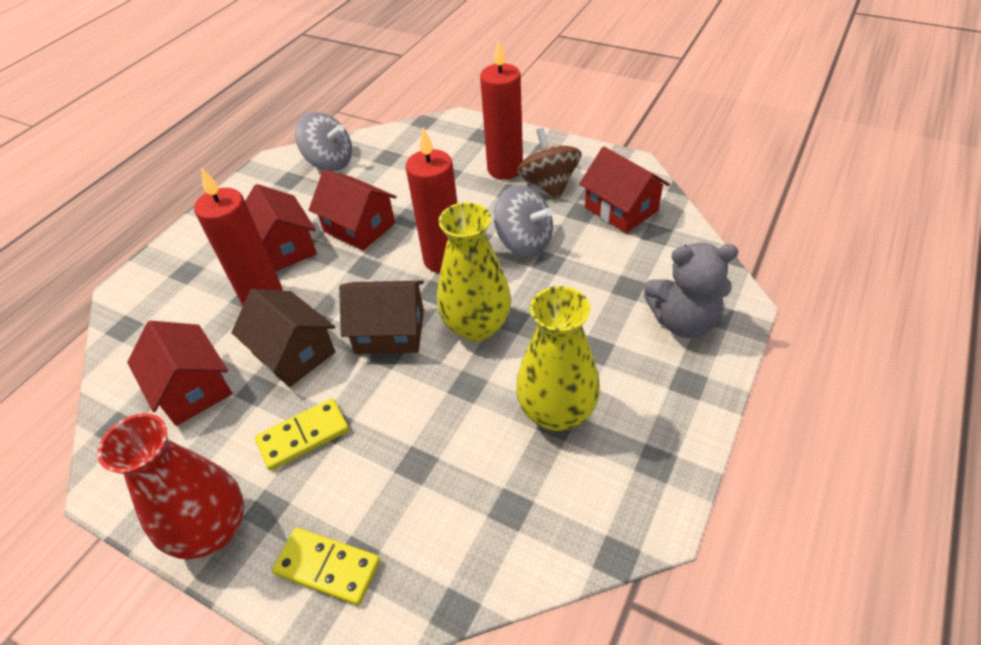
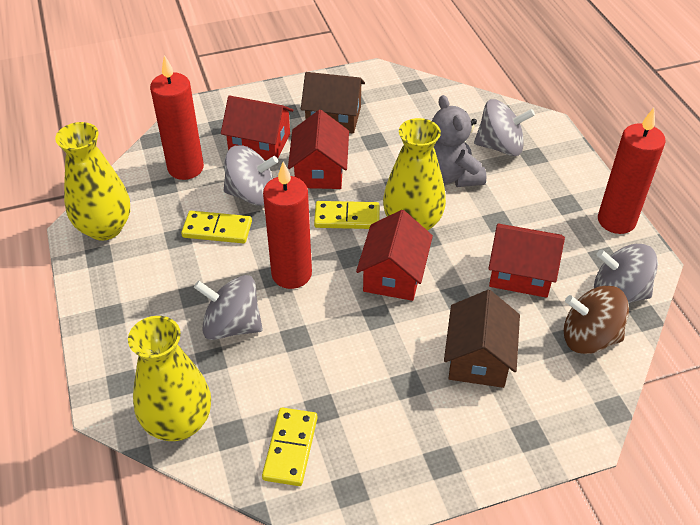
grey spinning top: 2 -> 4
red vase: 1 -> 0
yellow domino: 2 -> 3
yellow vase: 2 -> 3

